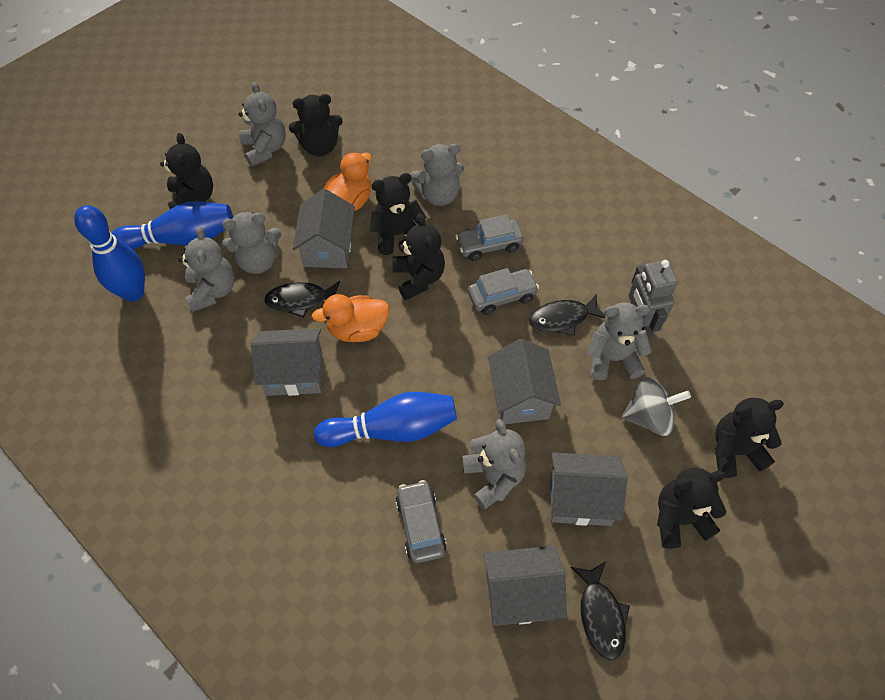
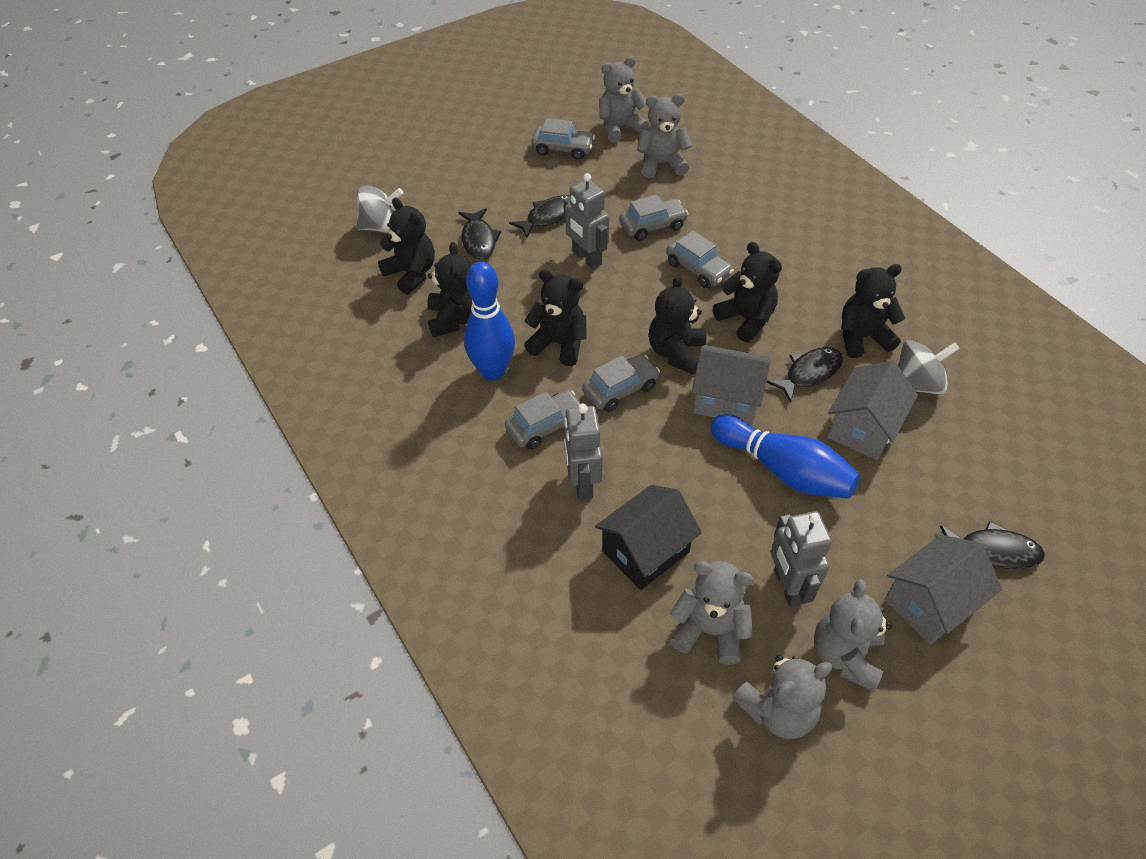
black fish: 3 -> 4
black house: 0 -> 1
blue bowling pin: 3 -> 2
grey car: 3 -> 5
grey house: 5 -> 3
grey robot: 1 -> 3
grey spinning top: 1 -> 2
grey teddy bear: 6 -> 5
orange duck: 2 -> 0

